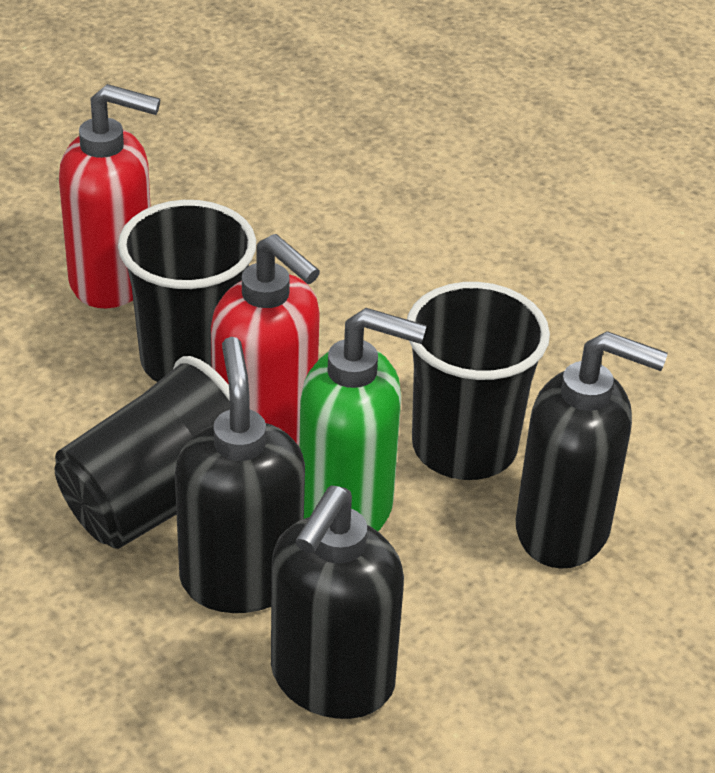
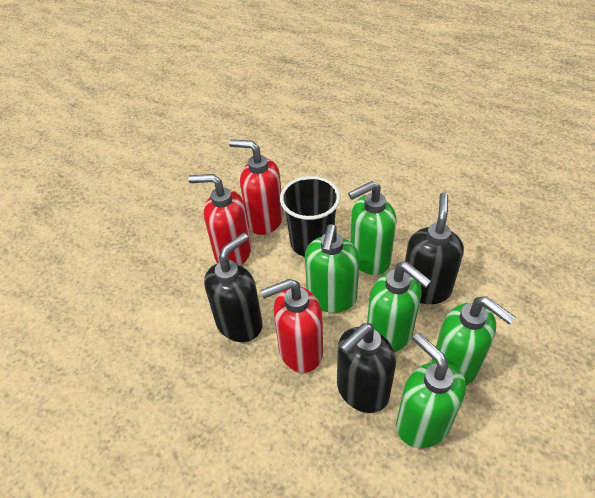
black cup: 3 -> 1
green soap dispenser: 1 -> 5
red soap dispenser: 2 -> 3

